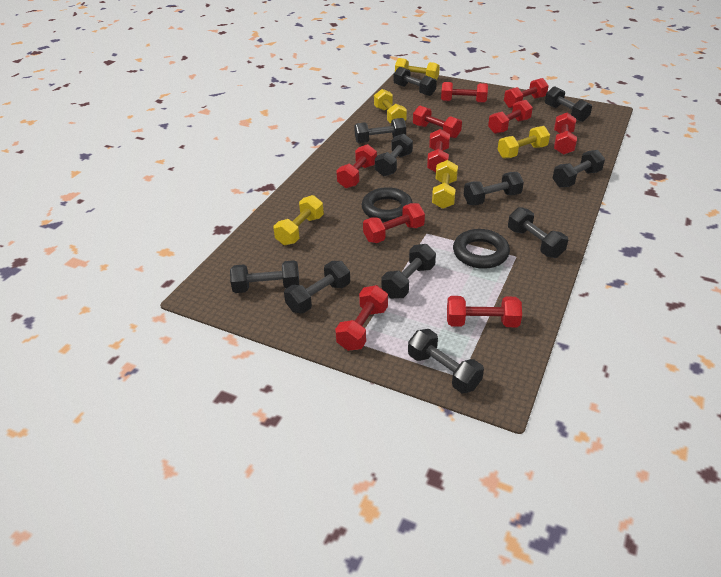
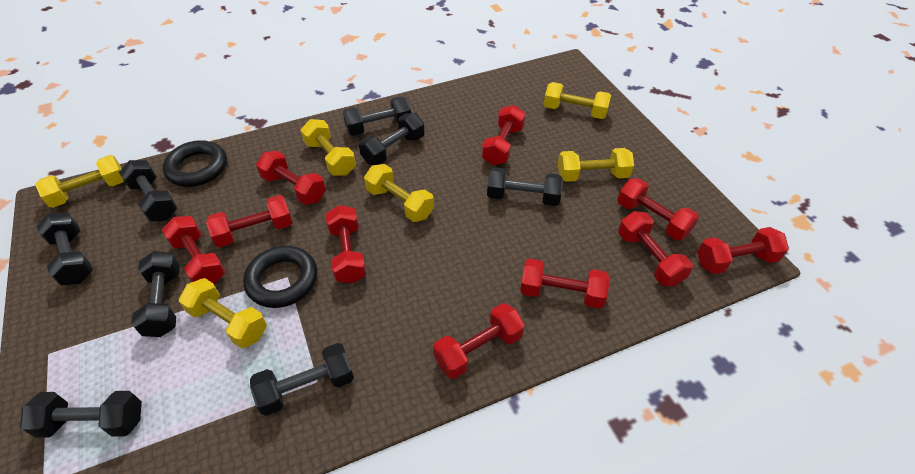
black dumbbell: 11 -> 8
yellow dumbbell: 5 -> 6

